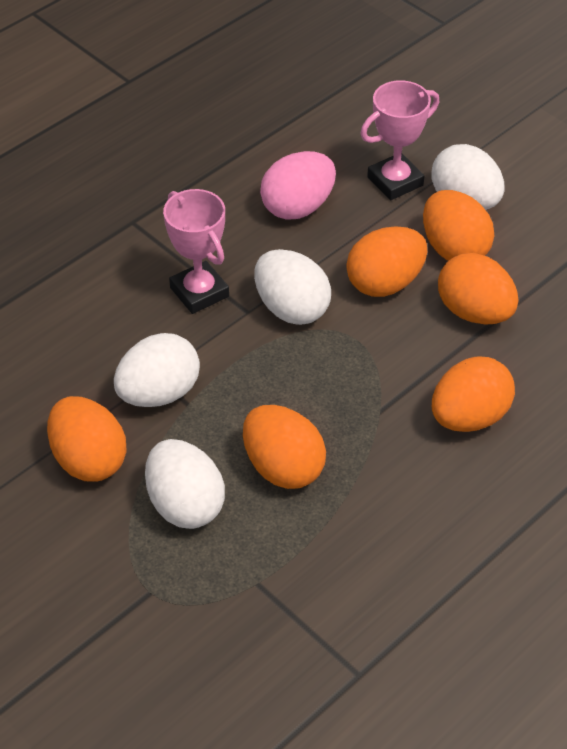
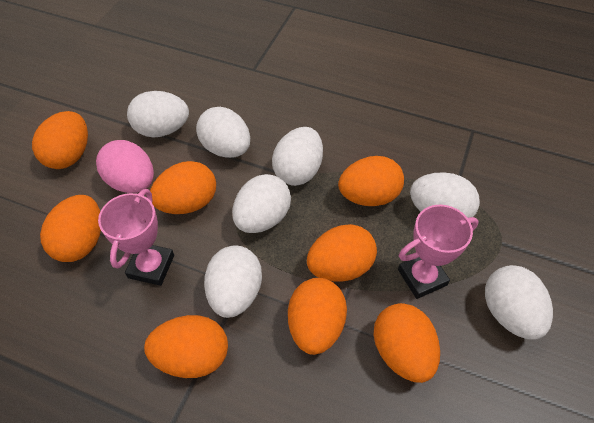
orange egg: 6 -> 8
white egg: 4 -> 7

